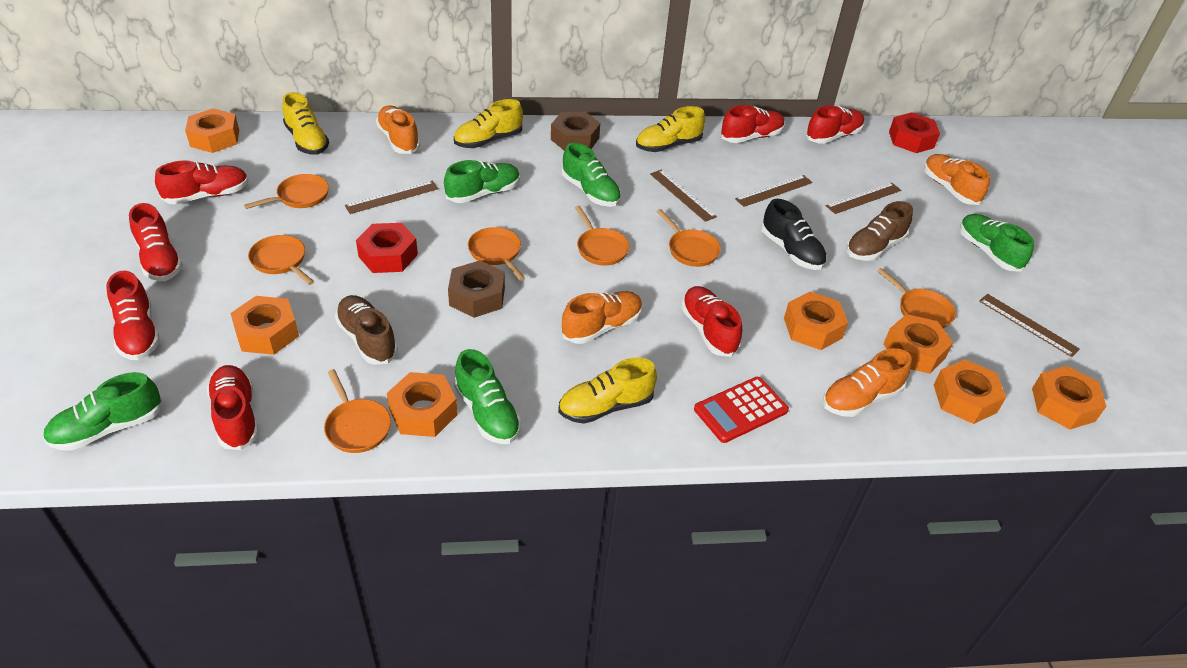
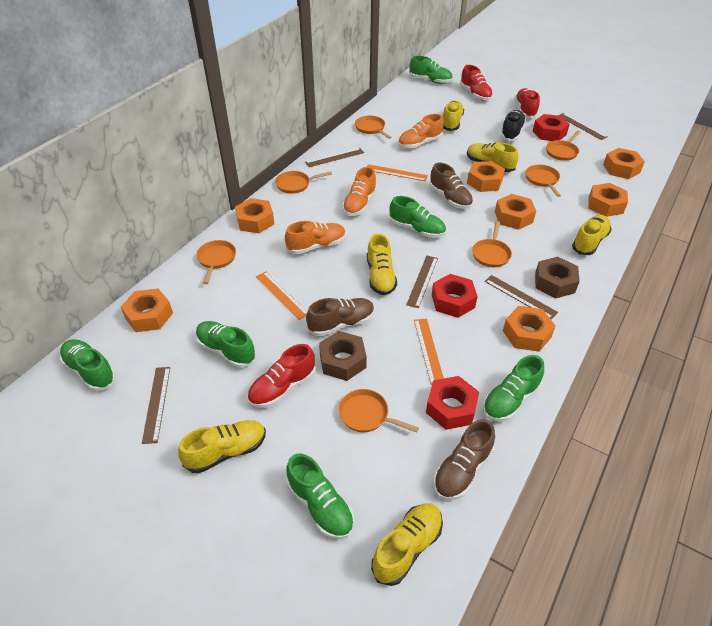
brown shoe: 2 -> 3
green shoe: 5 -> 6
orange ruler: 0 -> 3
orange shoe: 4 -> 3
red calculator: 1 -> 0
red nut: 2 -> 3
red shoe: 7 -> 3
yellow shoe: 4 -> 6

